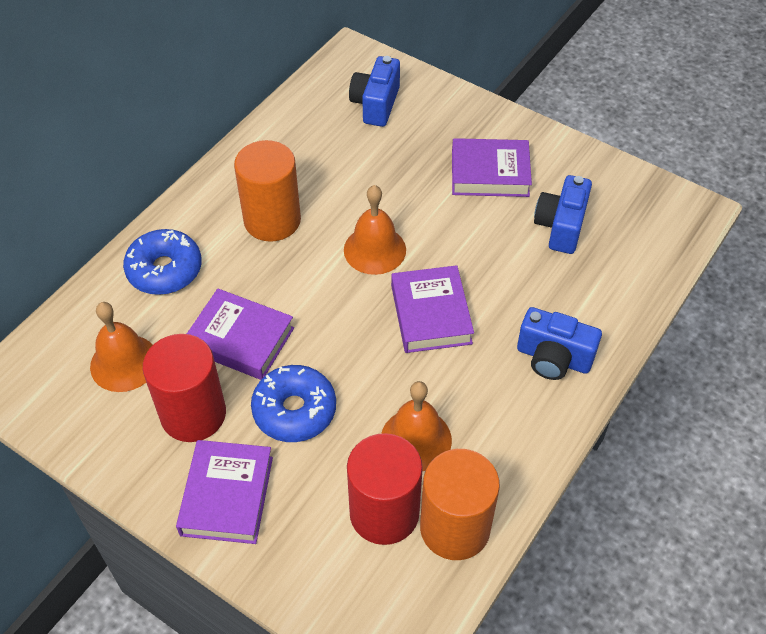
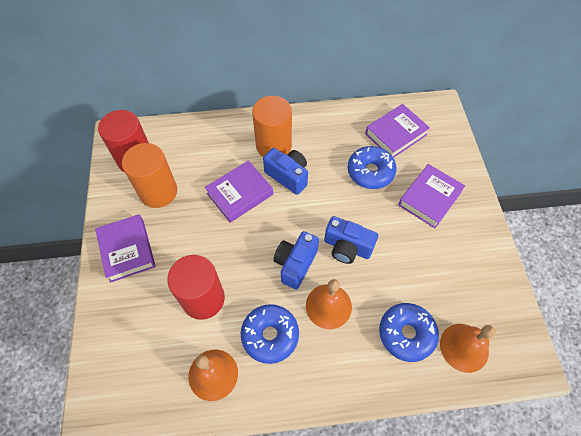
blue donut: 2 -> 3

